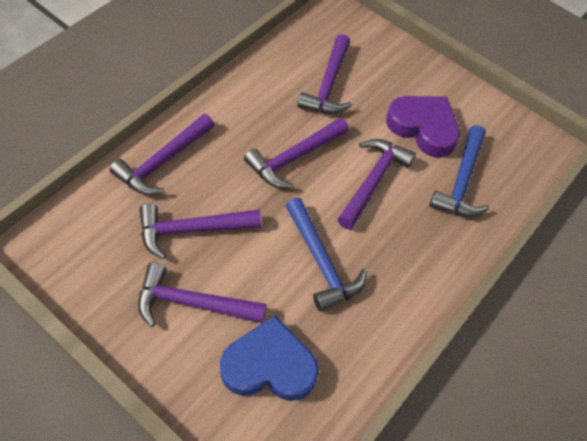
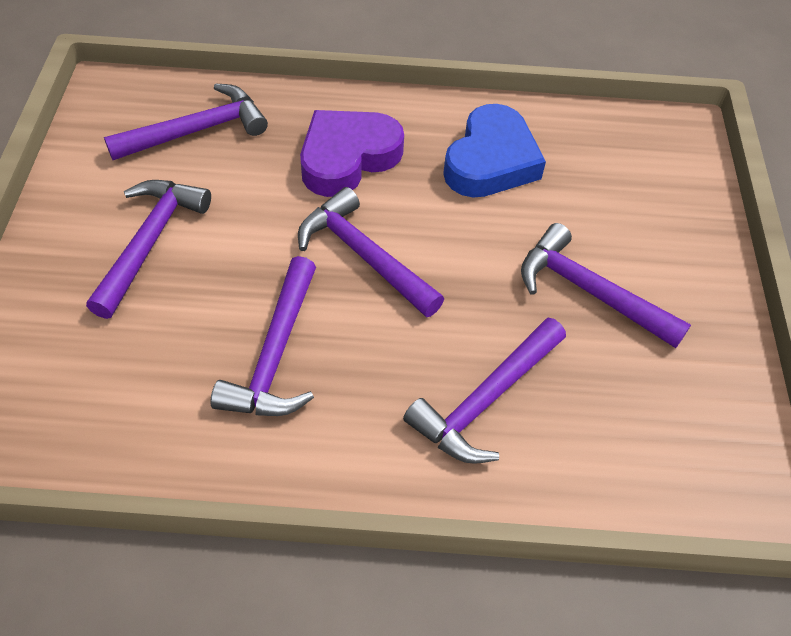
blue hammer: 2 -> 0

